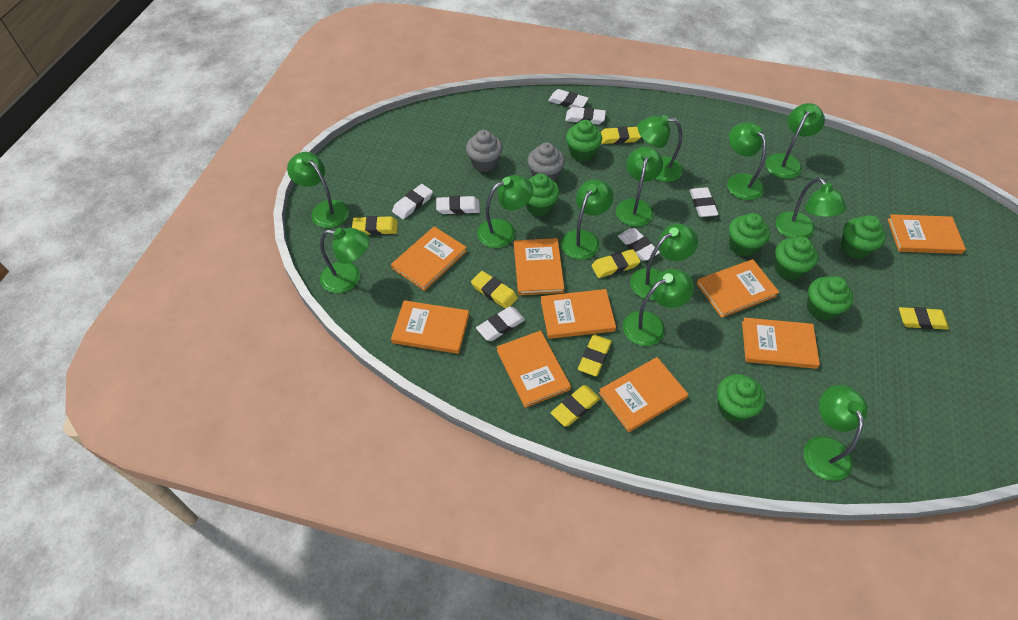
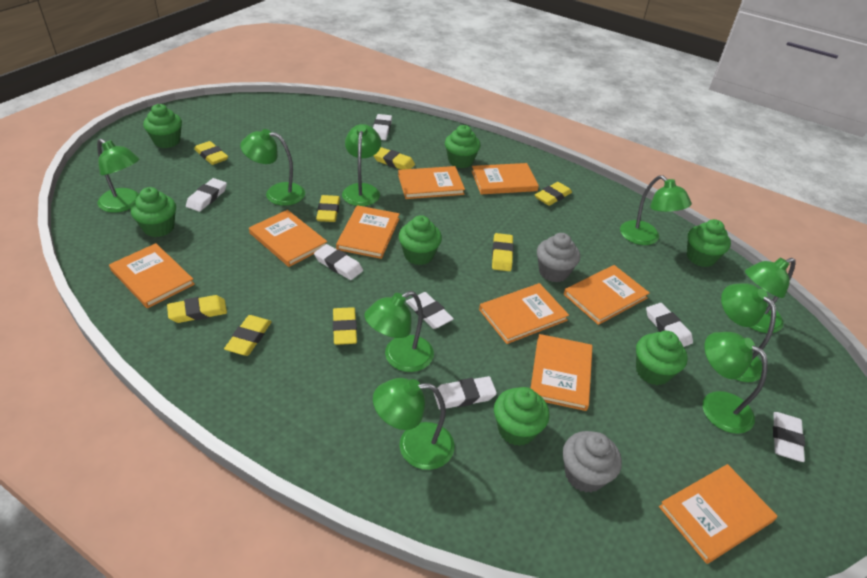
green lamp: 12 -> 9
yellow eraser: 7 -> 8

